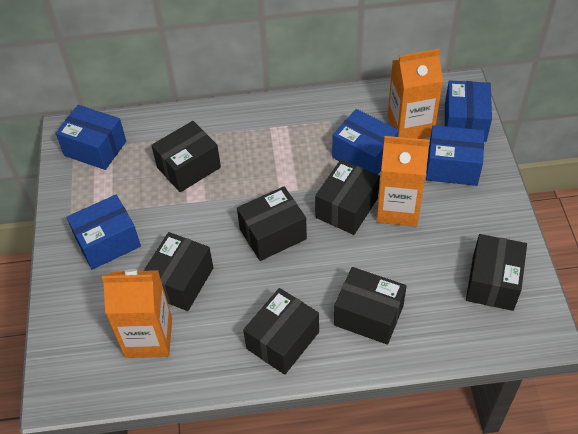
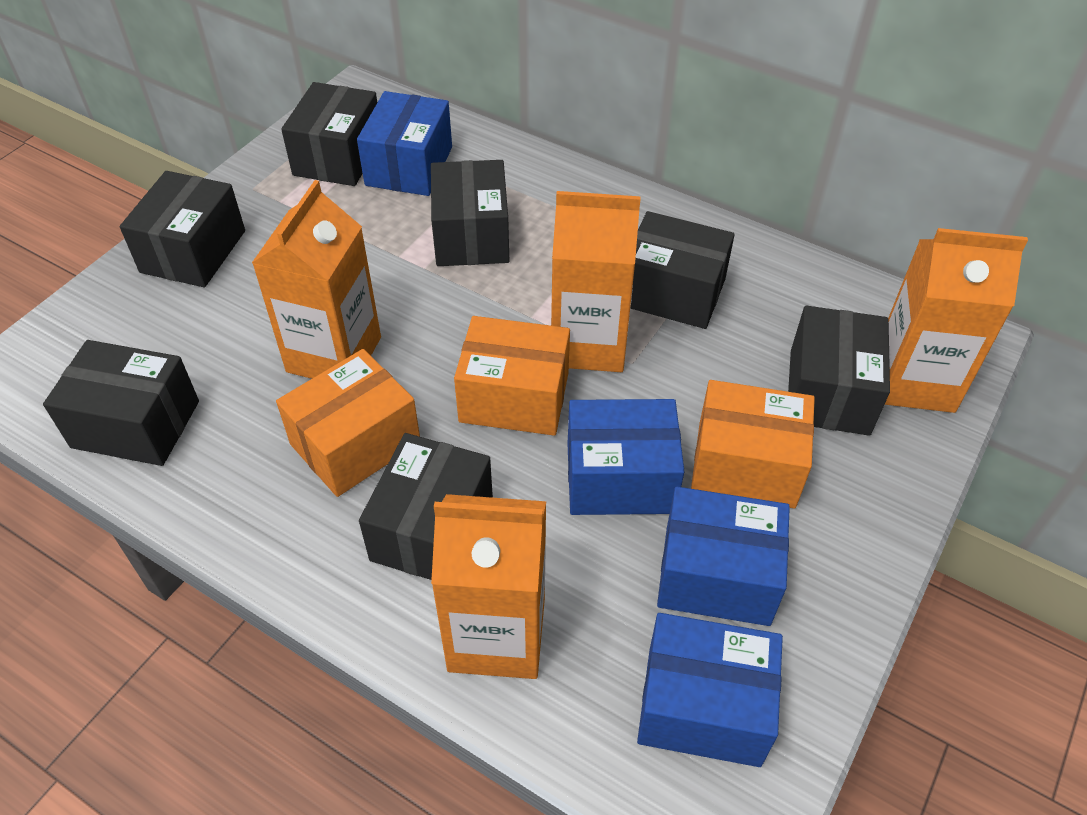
blue box: 5 -> 4
orange box: 0 -> 3
orange carton: 3 -> 4

